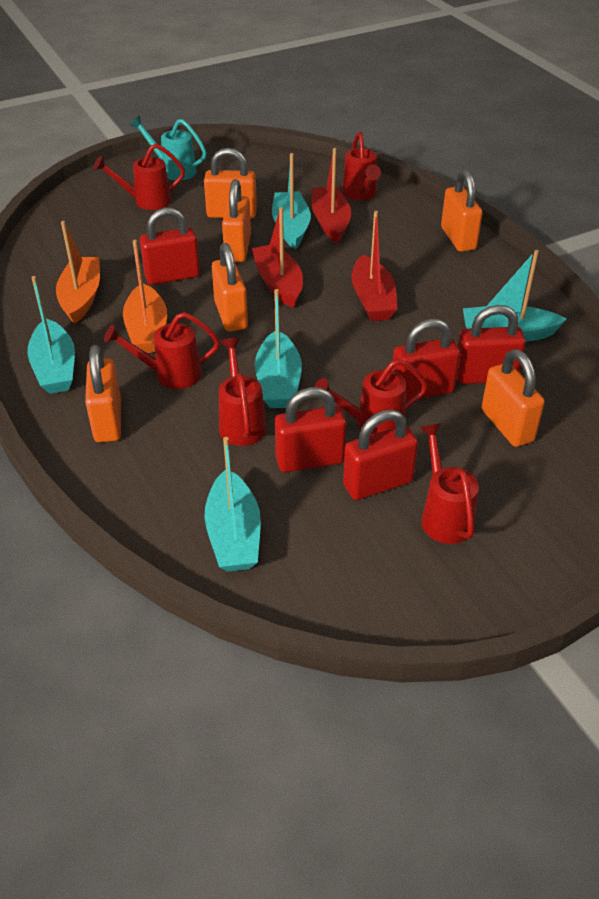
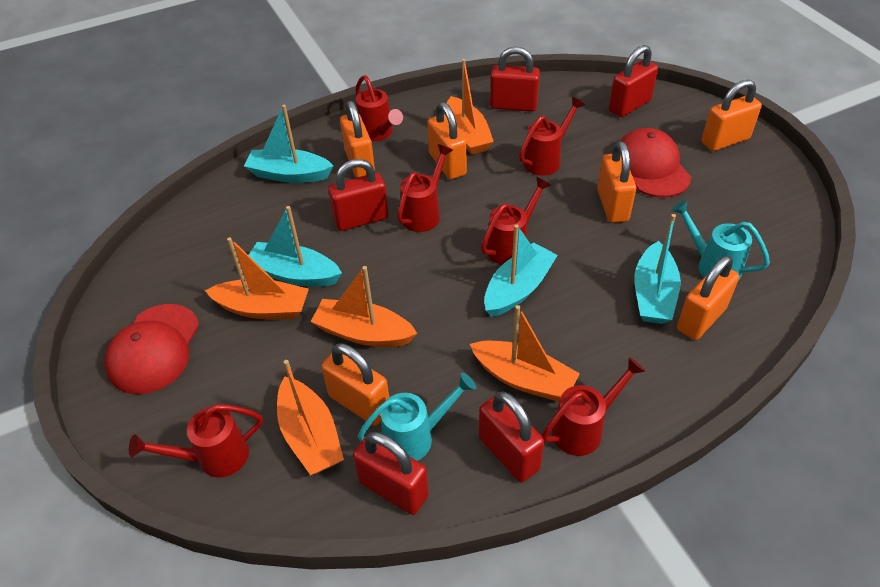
orange boat: 2 -> 5
red boat: 3 -> 0
red cap: 0 -> 2
turquoise boat: 5 -> 4
turquoise watering can: 1 -> 2

